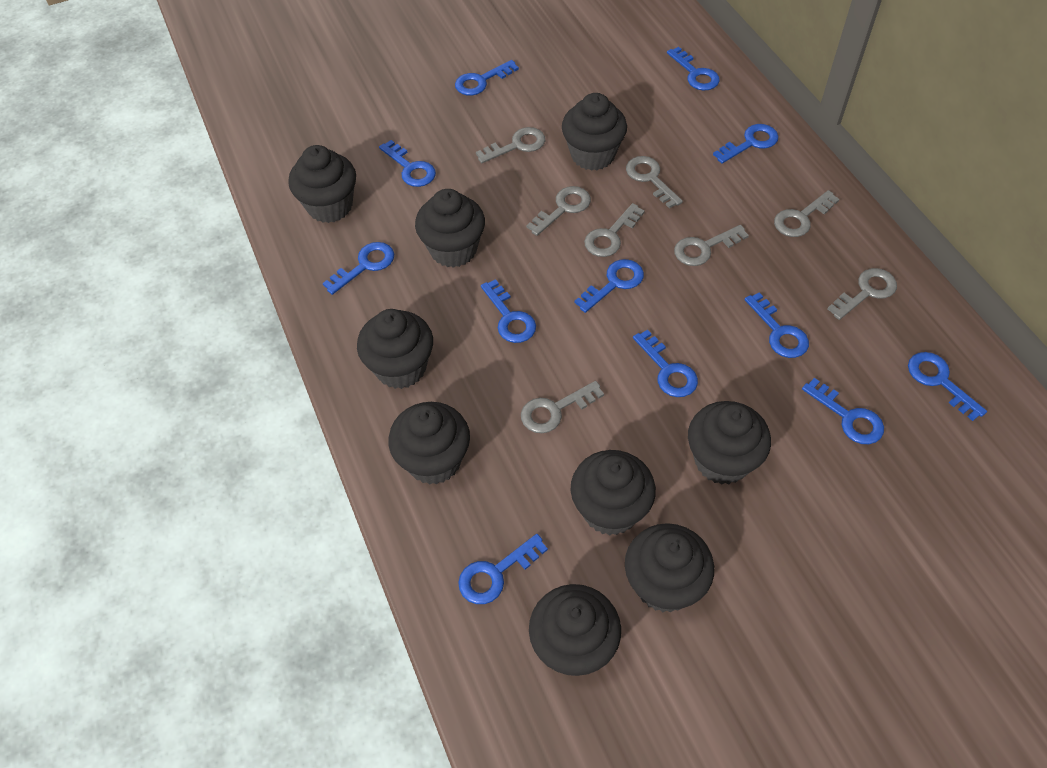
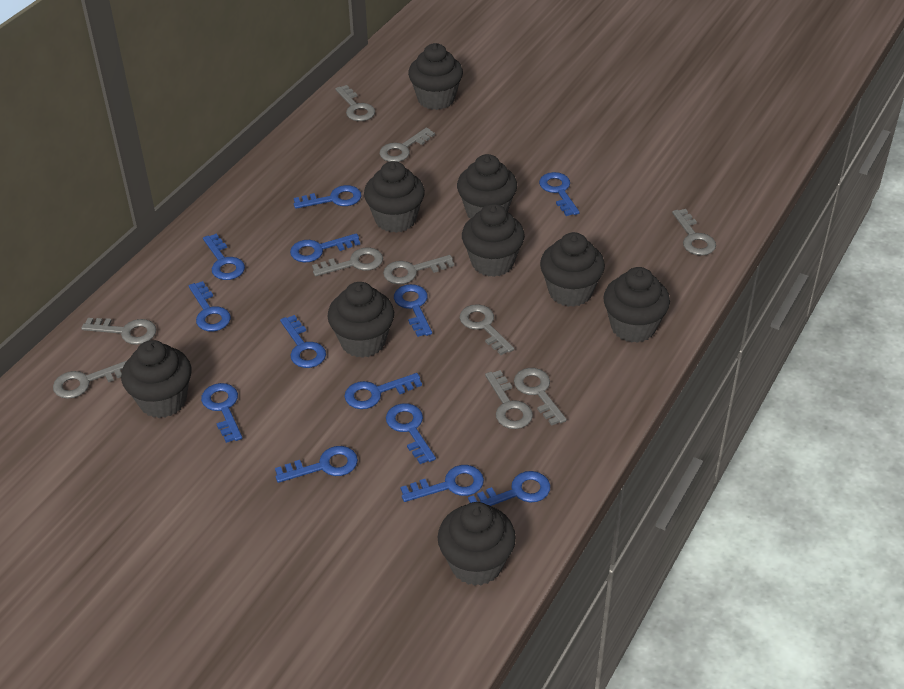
blue key: 12 -> 13
grey key: 8 -> 10

